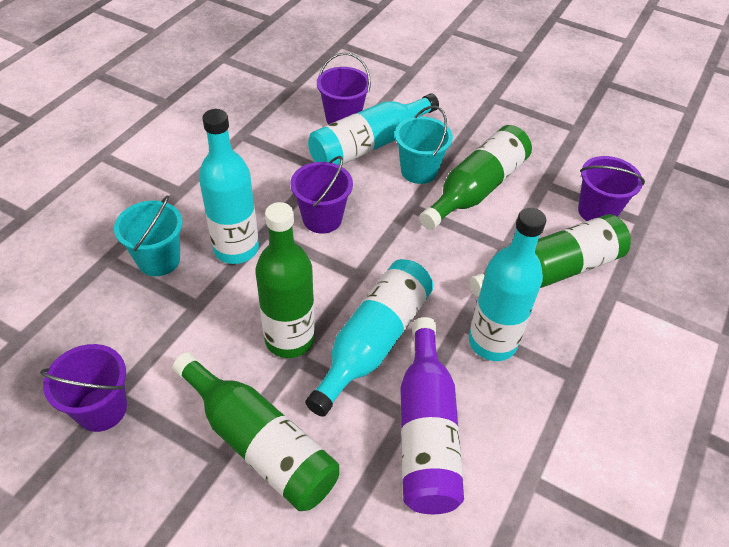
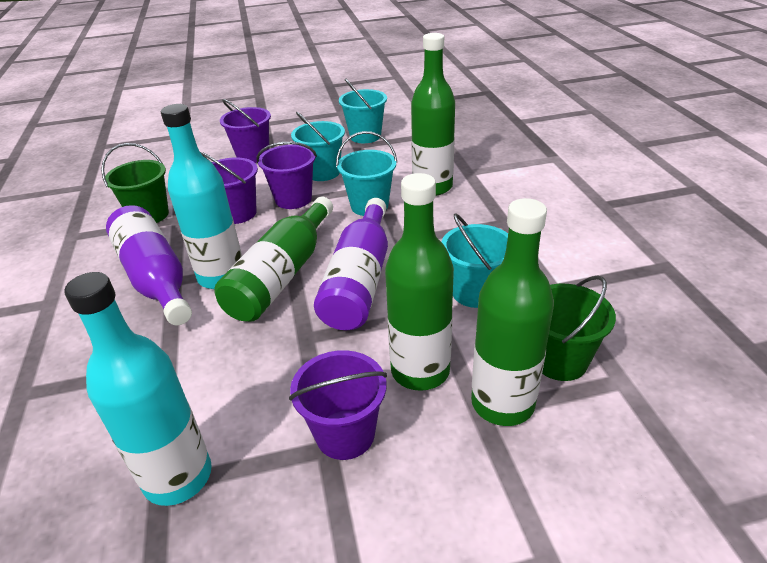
green bucket: 0 -> 2
purple bottle: 1 -> 2
turquoise bottle: 4 -> 2
turquoise bucket: 2 -> 4

